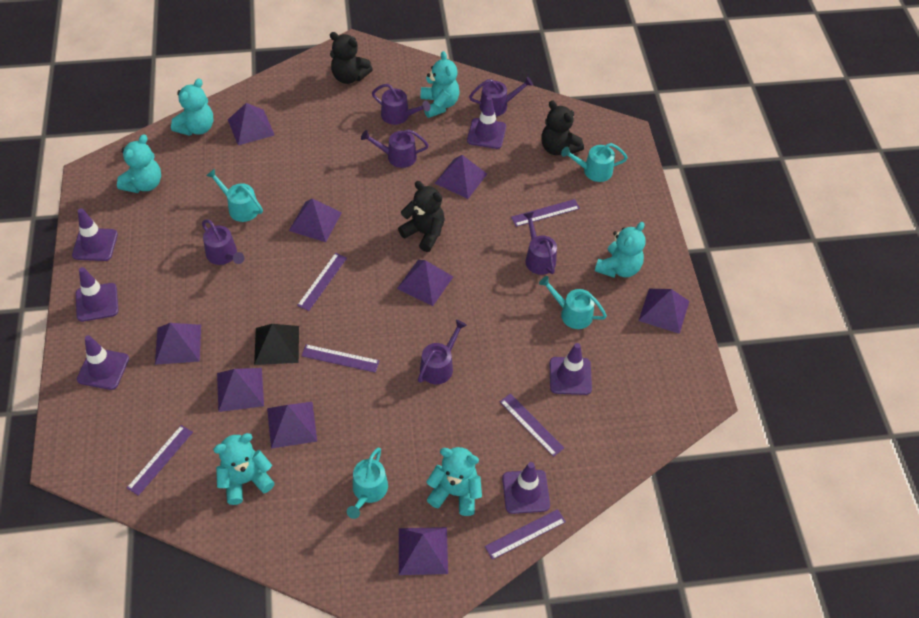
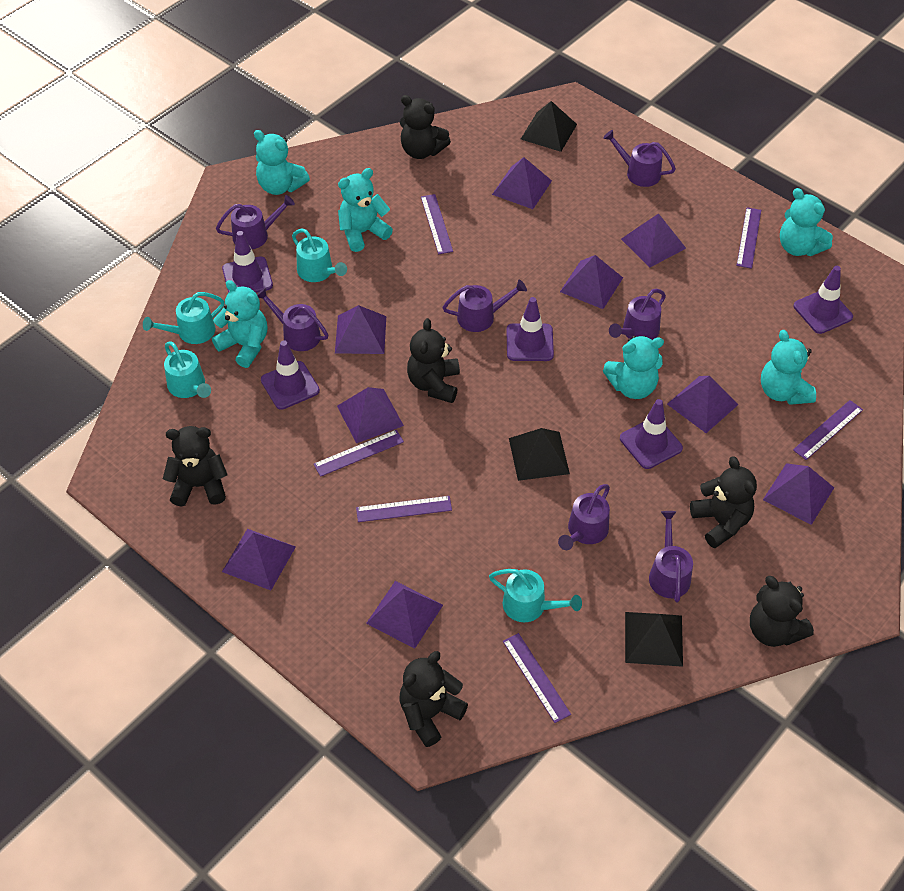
black pyramid: 1 -> 3
black teddy bear: 3 -> 6
purple traffic cone: 6 -> 5
purple watering can: 6 -> 7

